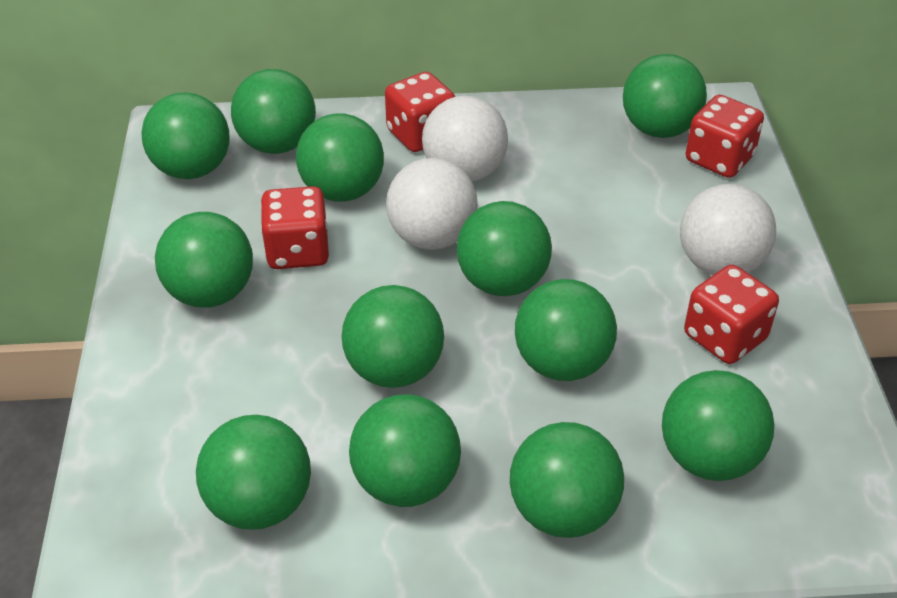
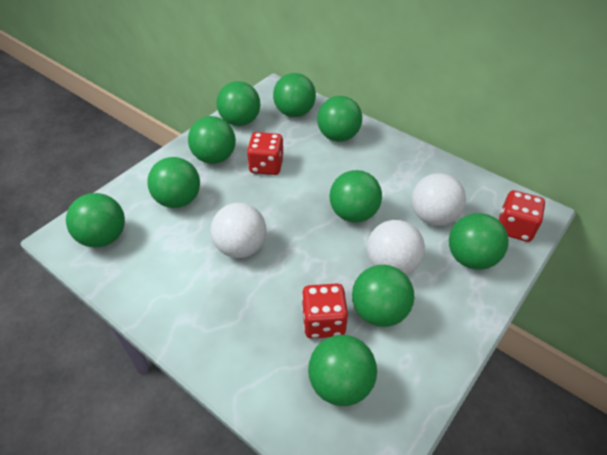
green ball: 12 -> 10
red dice: 4 -> 3

